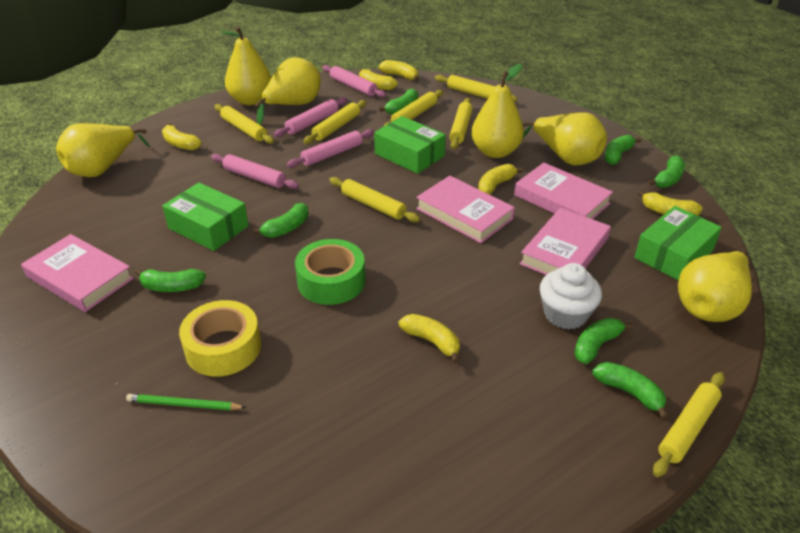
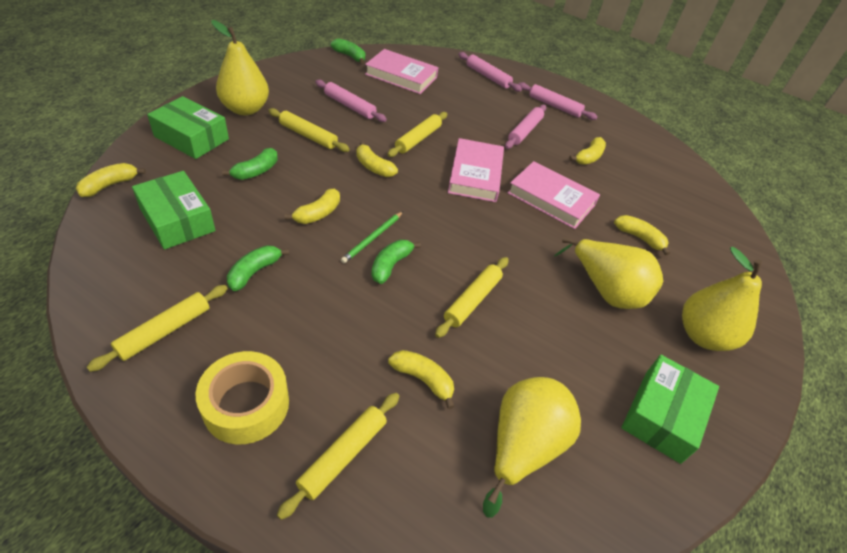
green banana: 7 -> 4
green tape: 1 -> 0
pink book: 4 -> 3
white cupcake: 1 -> 0
yellow pear: 6 -> 4
yellow rolling pin: 7 -> 5

